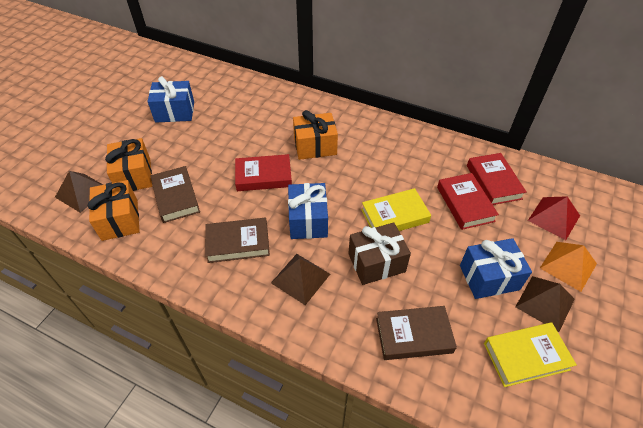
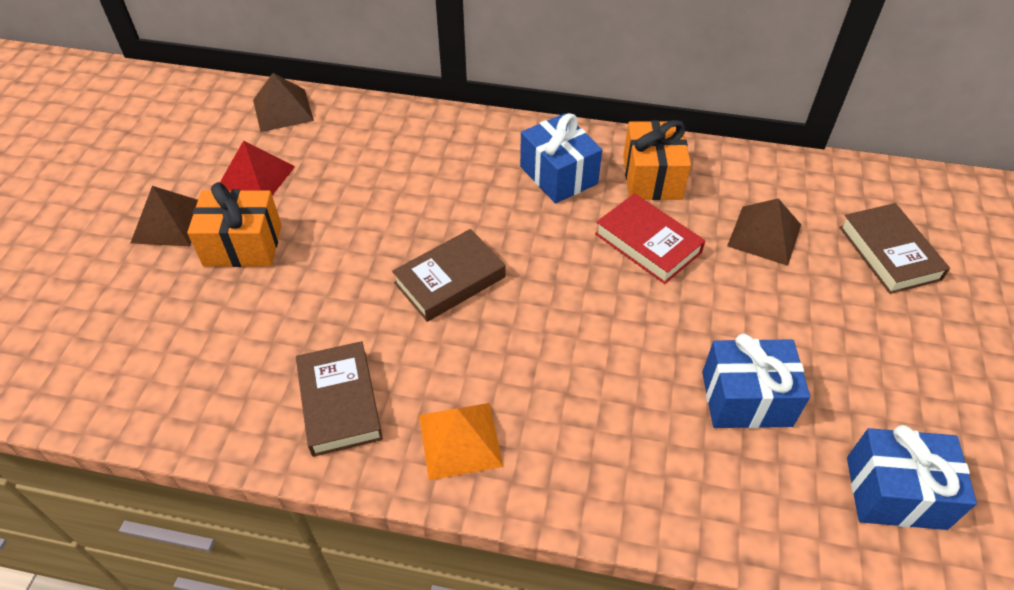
brown gift: 1 -> 0
orange gift: 3 -> 2
red book: 3 -> 1
yellow book: 2 -> 0

